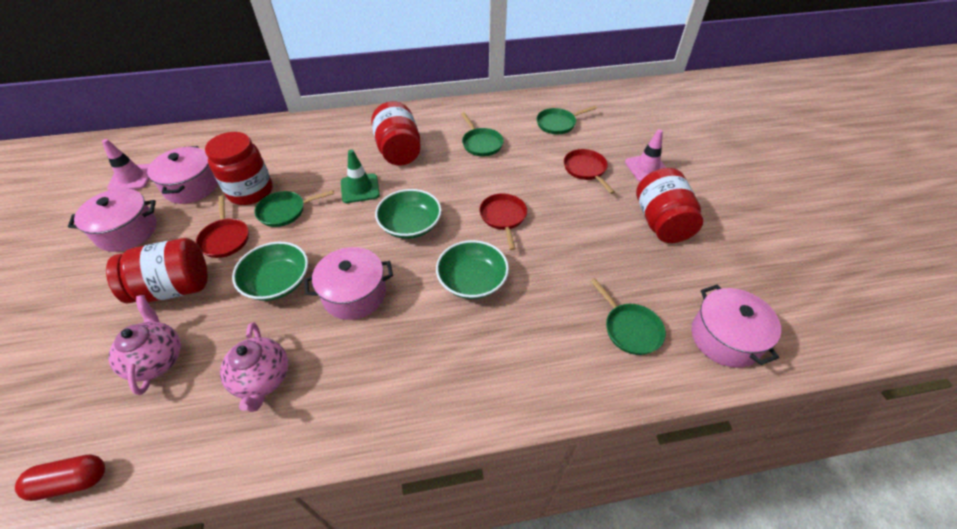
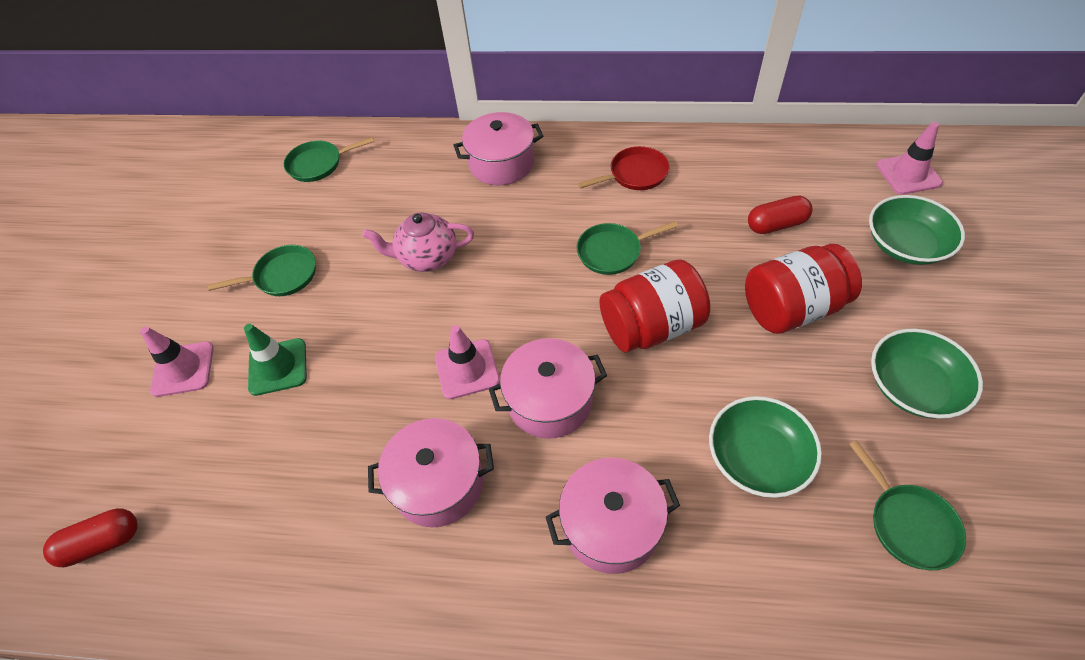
pink teapot: 2 -> 1
pink traffic cone: 2 -> 3
red capsule: 1 -> 2
red jar: 4 -> 2
red pan: 3 -> 1

